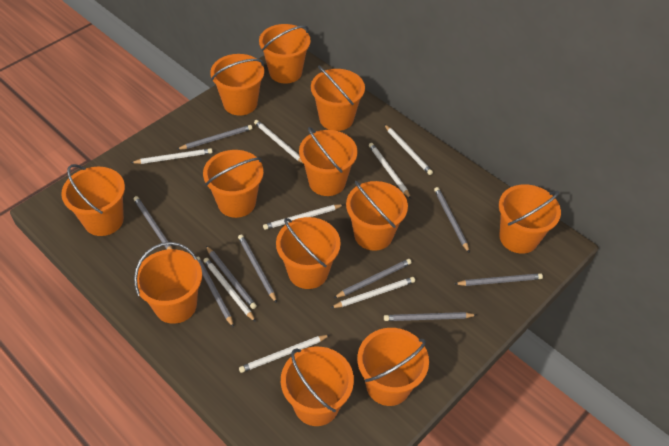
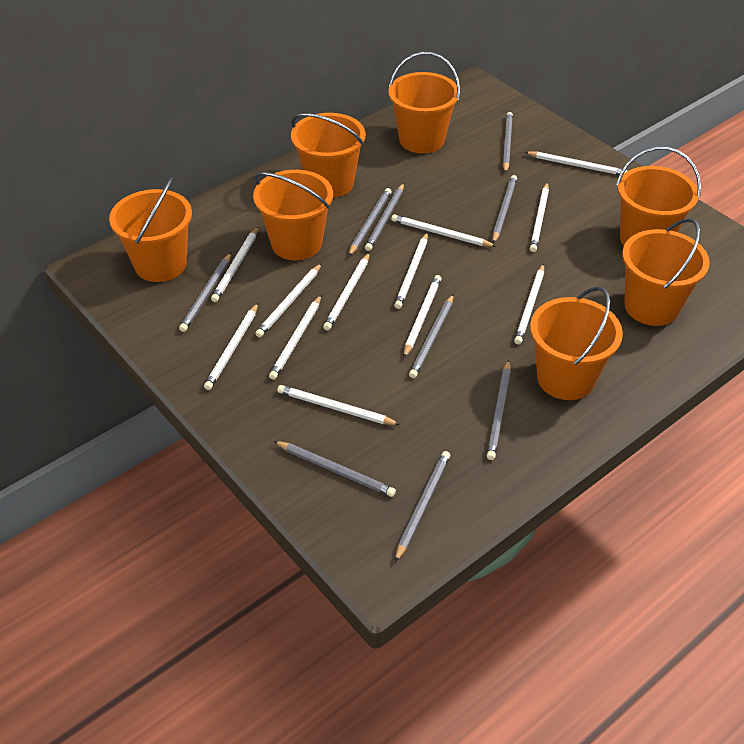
orange bucket: 12 -> 7
white pencil: 8 -> 12

